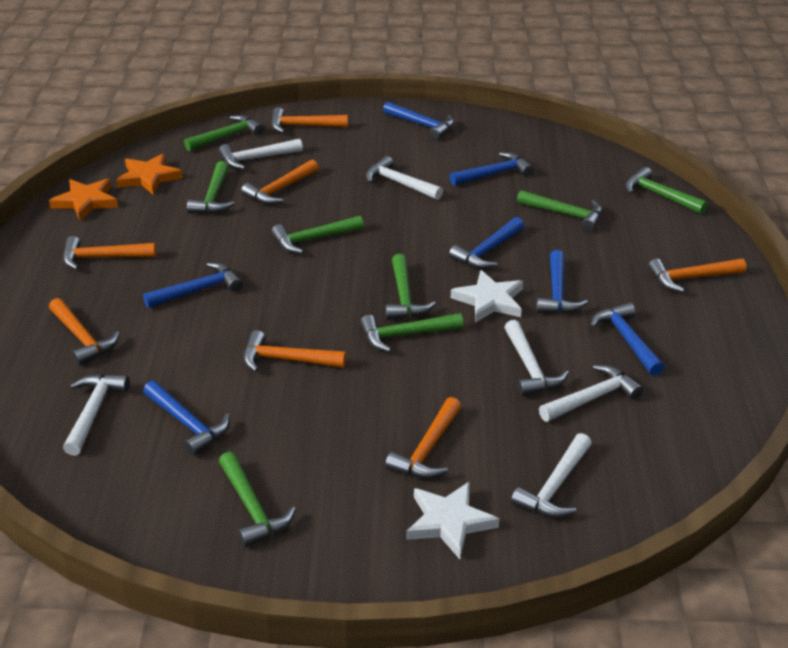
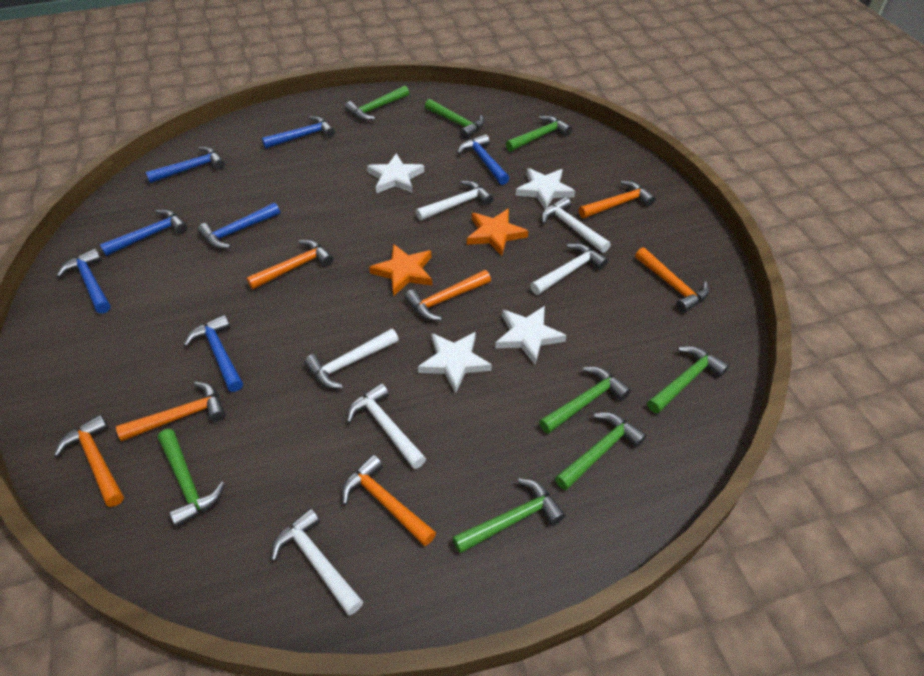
white star: 2 -> 4

